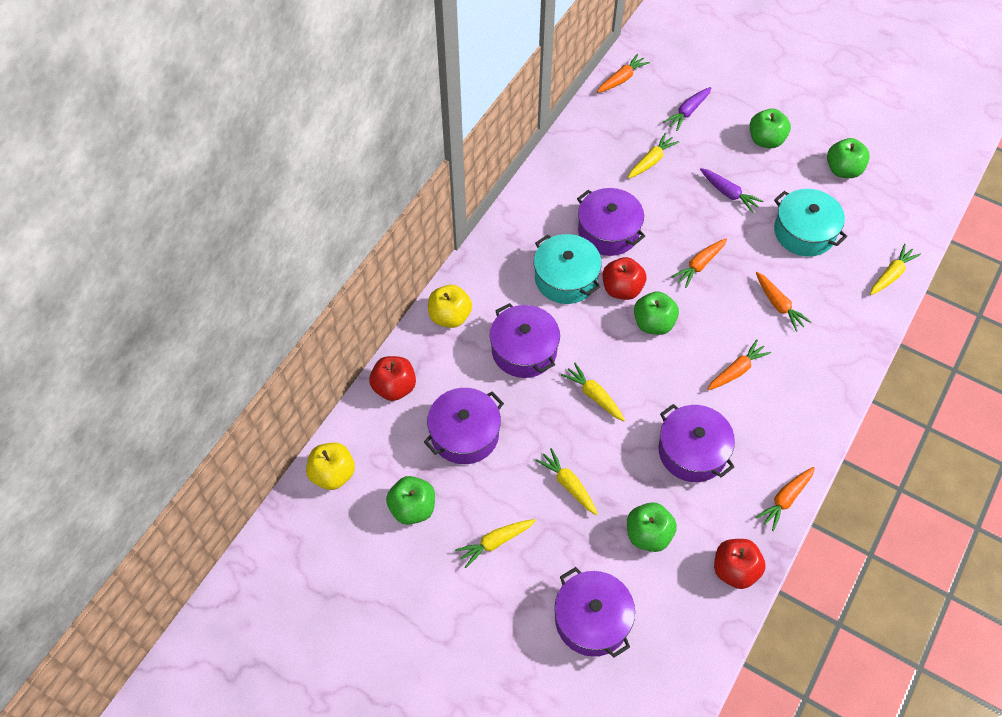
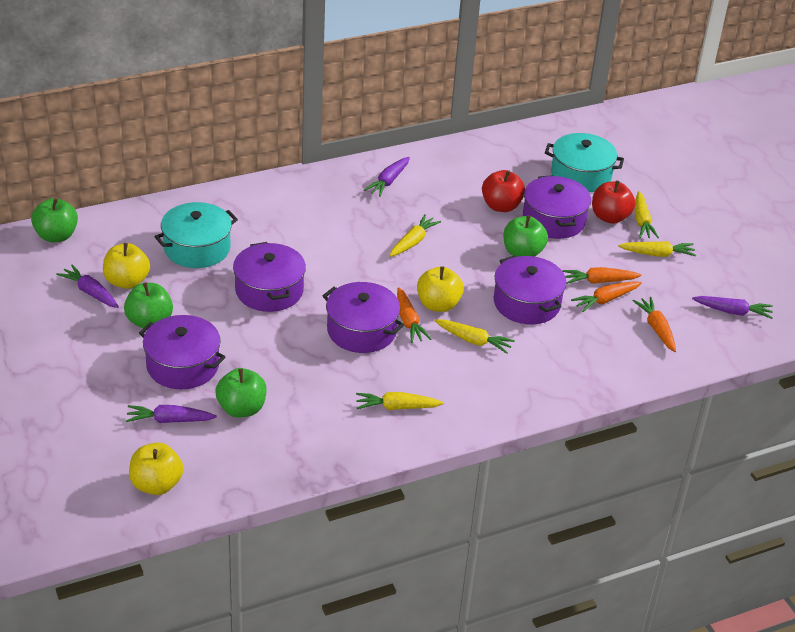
green apple: 5 -> 4
orange carrot: 5 -> 4
purple carrot: 2 -> 4
red apple: 3 -> 2
yellow apple: 2 -> 3

